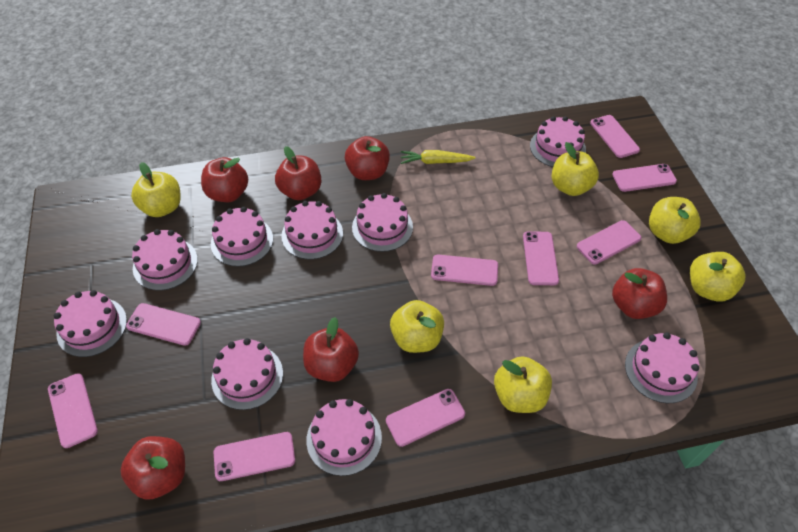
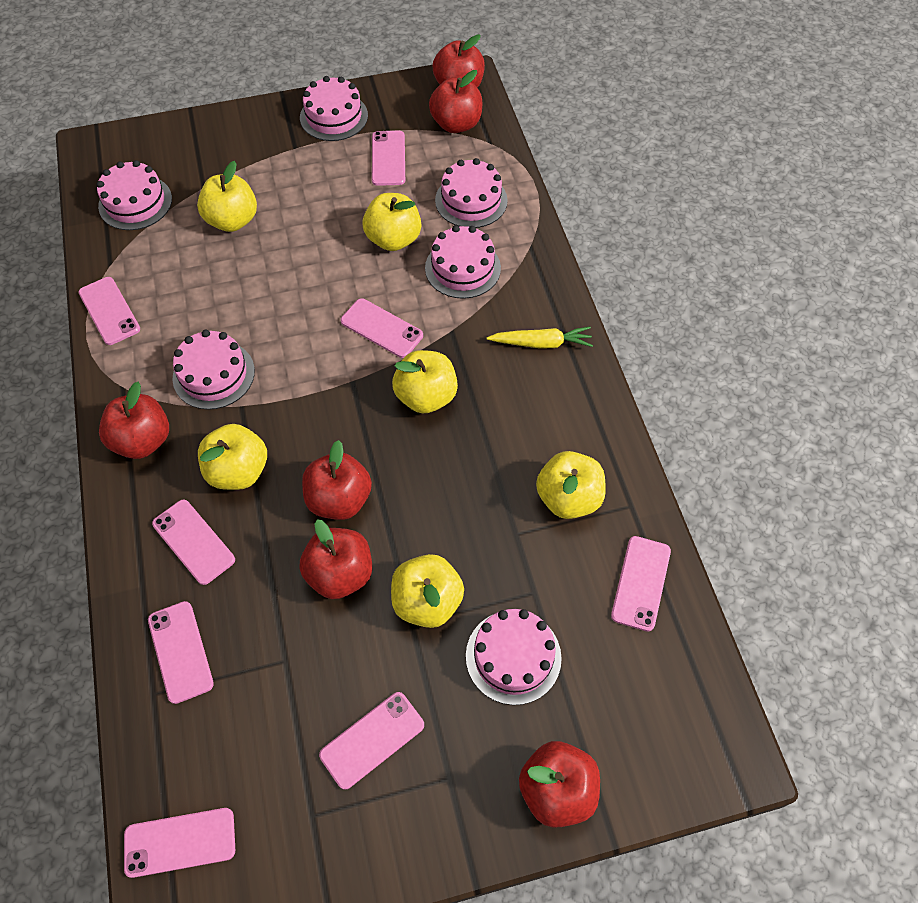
pink cake: 9 -> 6
pink phone: 9 -> 8

